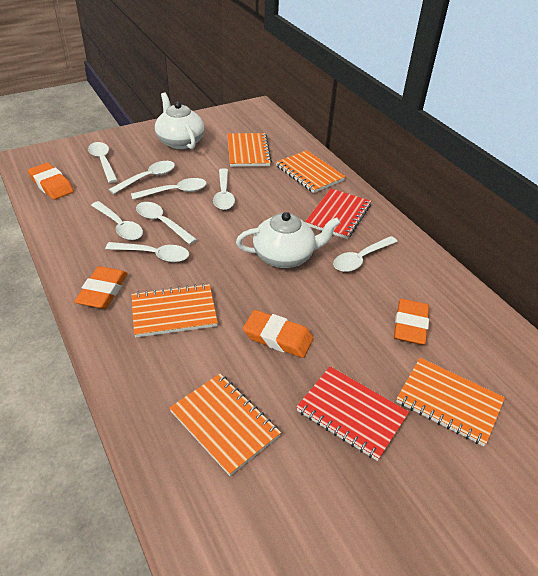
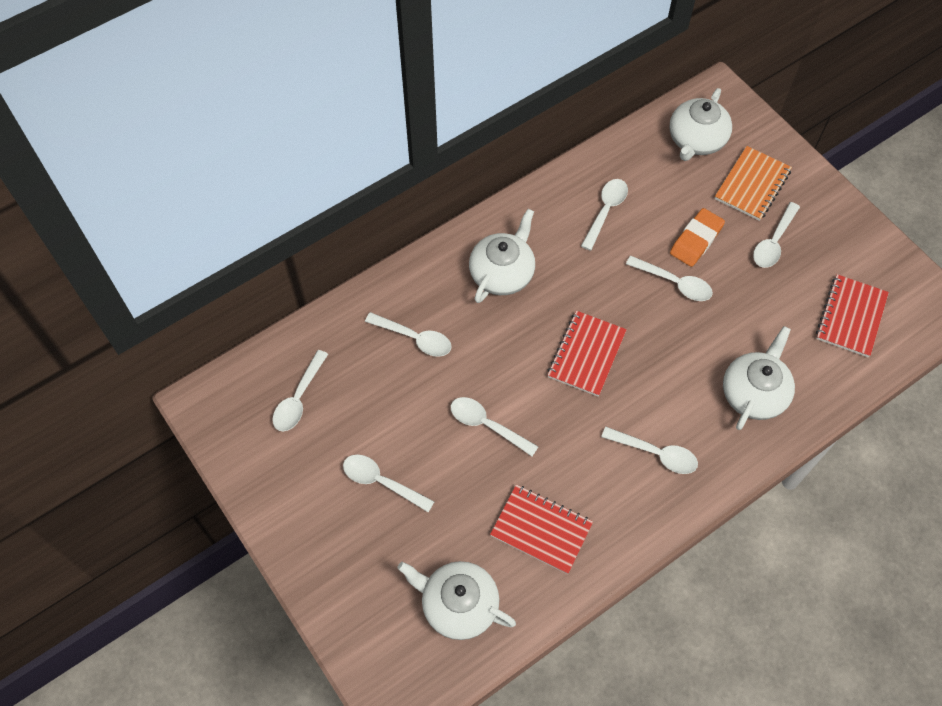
orange eraser: 4 -> 1
orange notebook: 5 -> 1
red notebook: 2 -> 3
white teapot: 2 -> 4

